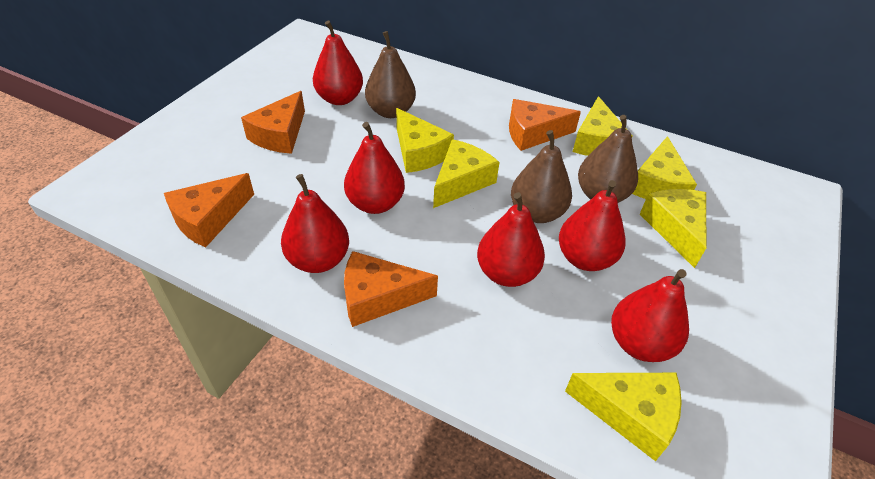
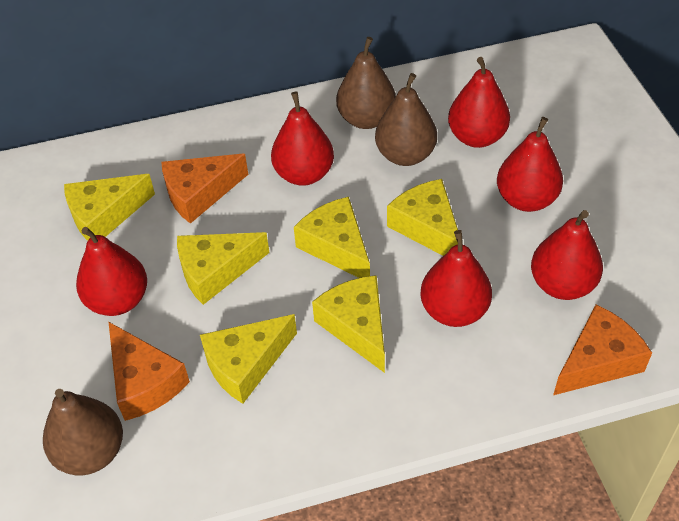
orange cheese: 4 -> 3

